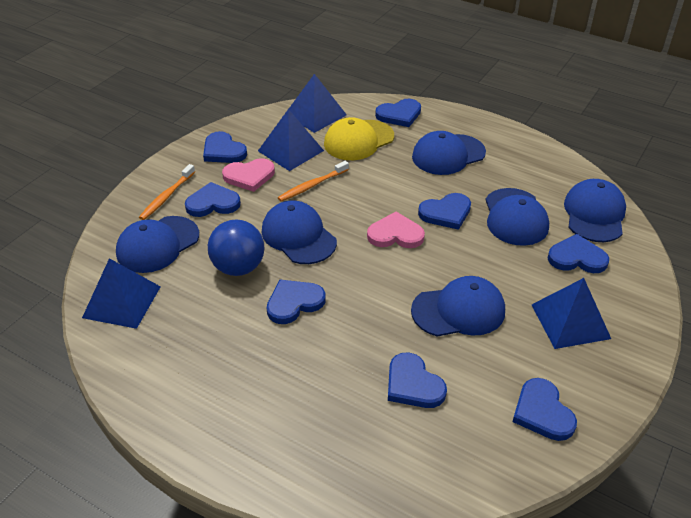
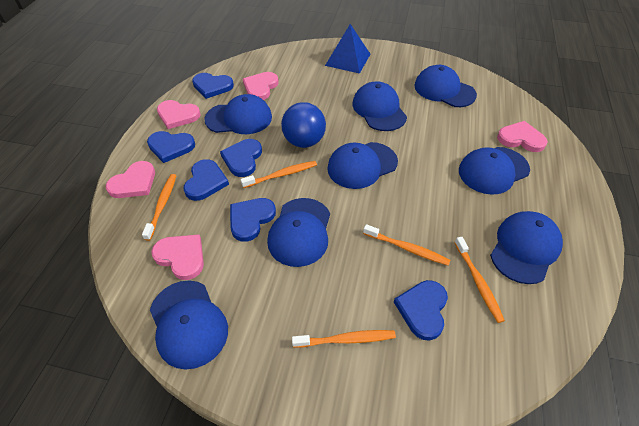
blue cap: 6 -> 8
blue heart: 8 -> 6
blue pyramid: 4 -> 1
orange toothbrush: 2 -> 5
pink heart: 2 -> 5
yellow cap: 1 -> 0

